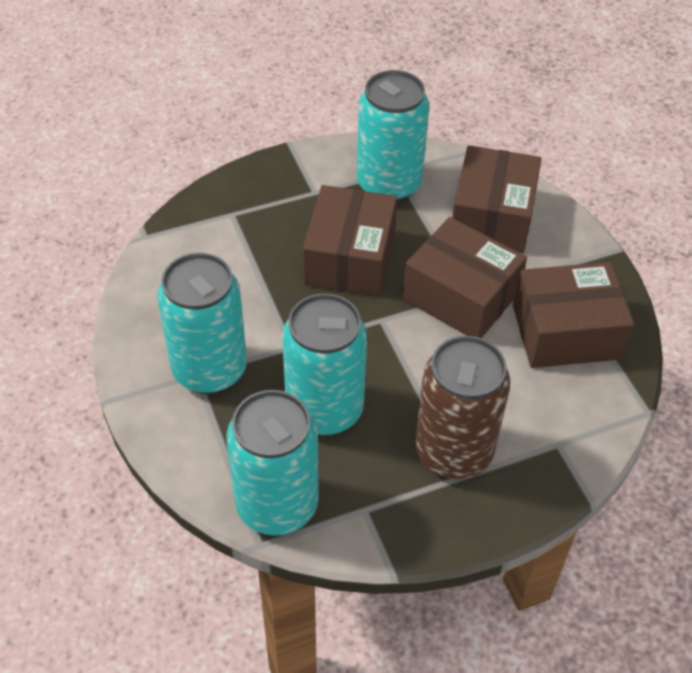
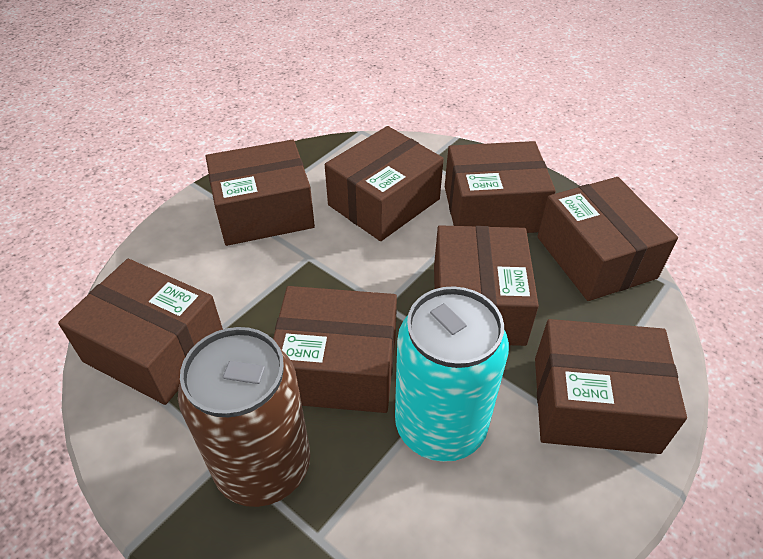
brown box: 4 -> 8
turquoise can: 4 -> 1

